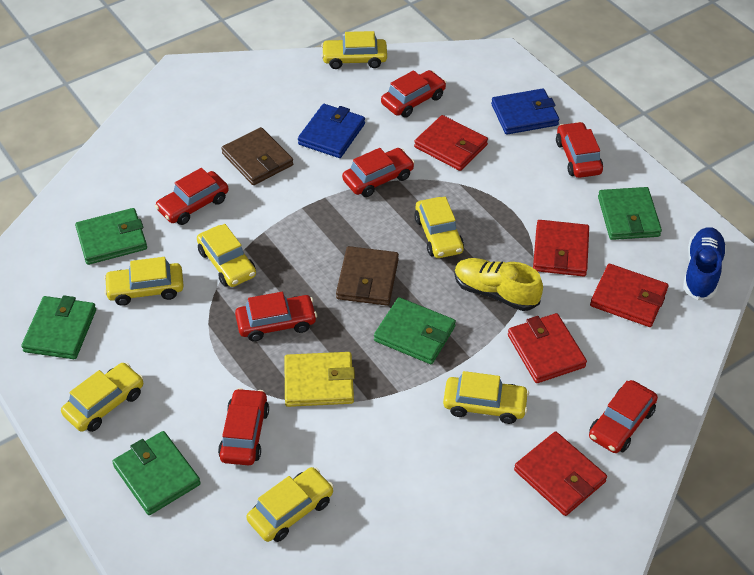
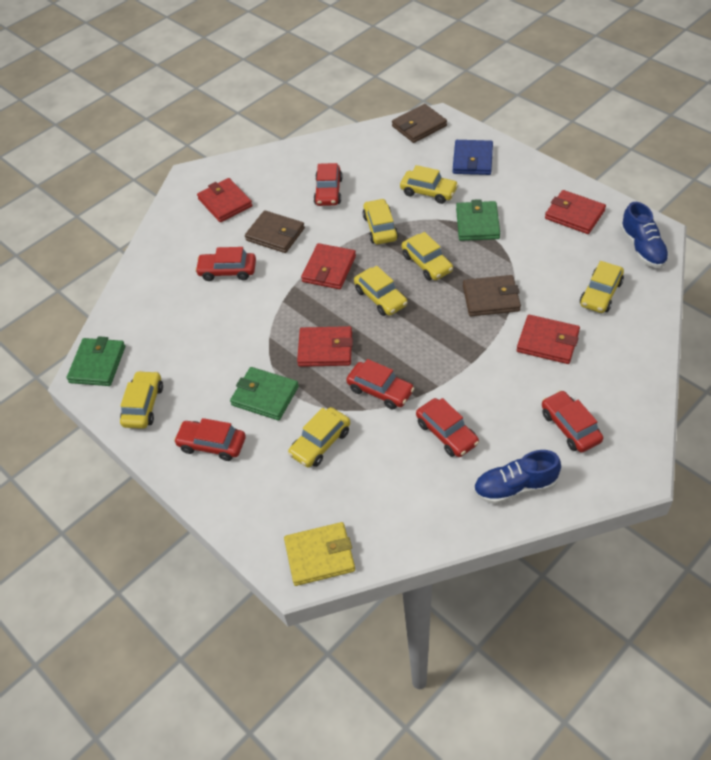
blue shoe: 1 -> 2
blue wallet: 2 -> 1
brown wallet: 2 -> 3
green wallet: 5 -> 3
red car: 7 -> 6
yellow shoe: 1 -> 0

